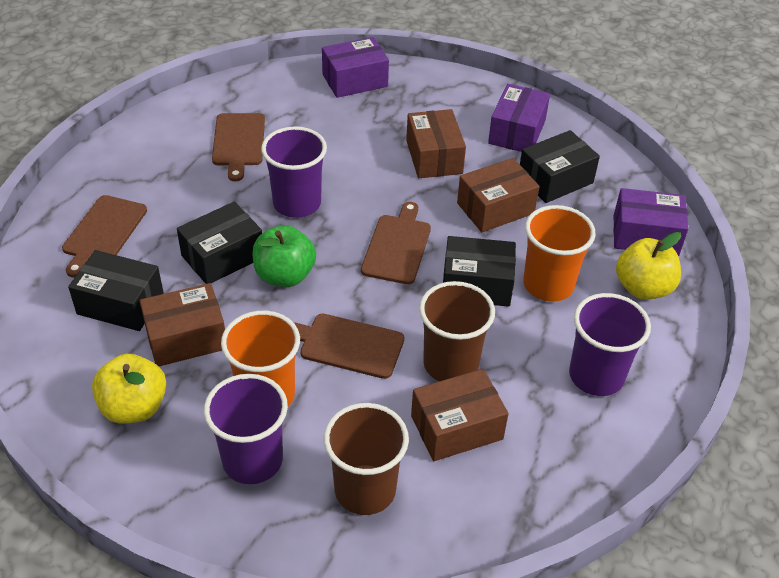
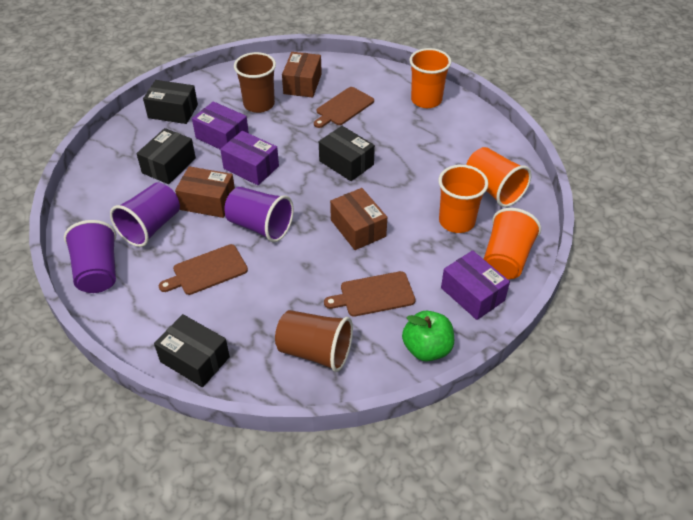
brown box: 4 -> 3
brown cutting board: 4 -> 3
orange cup: 2 -> 4
yellow apple: 2 -> 0

